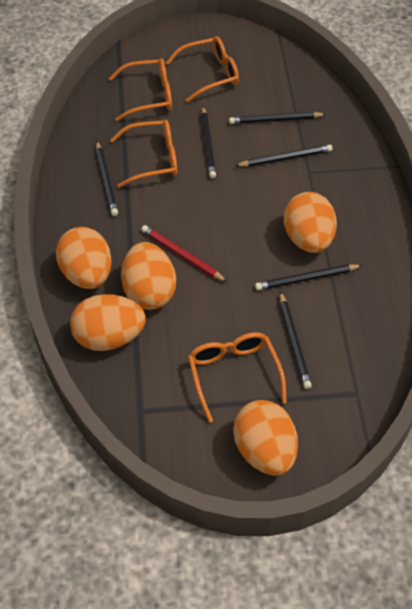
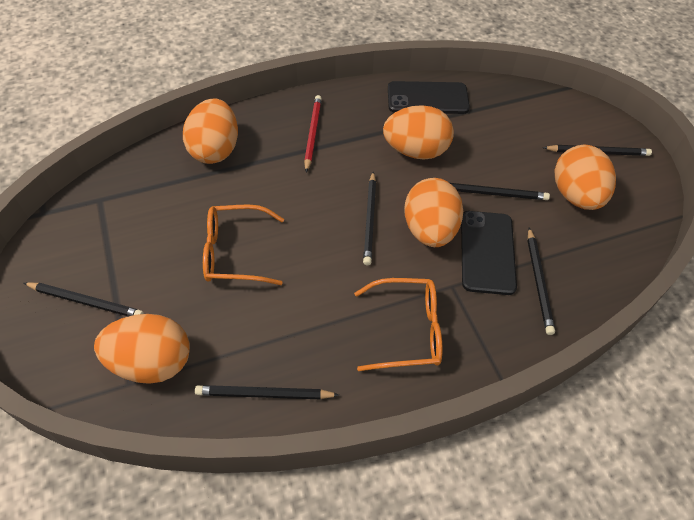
black phone: 0 -> 2
orange glasses: 4 -> 2

